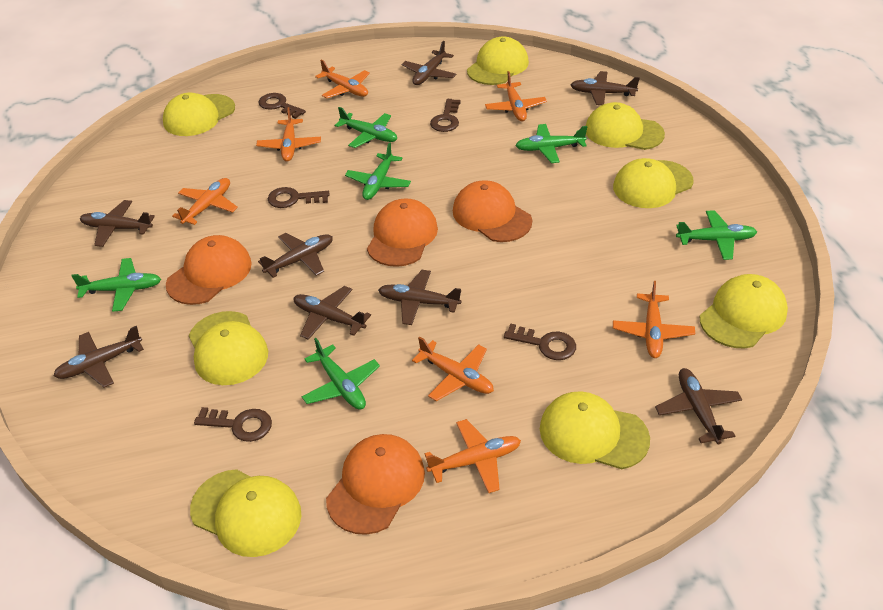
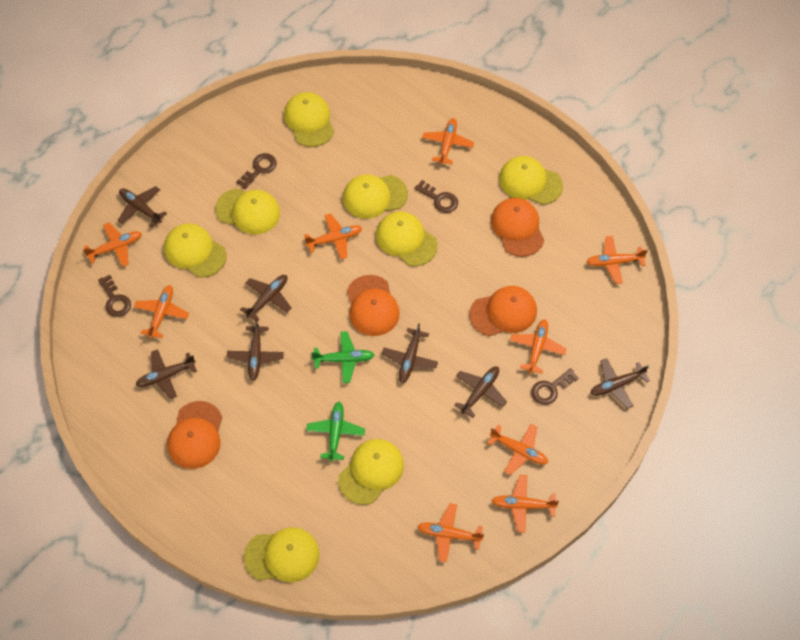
brown key: 5 -> 4
brown plane: 8 -> 7
green plane: 6 -> 2
orange plane: 7 -> 9

